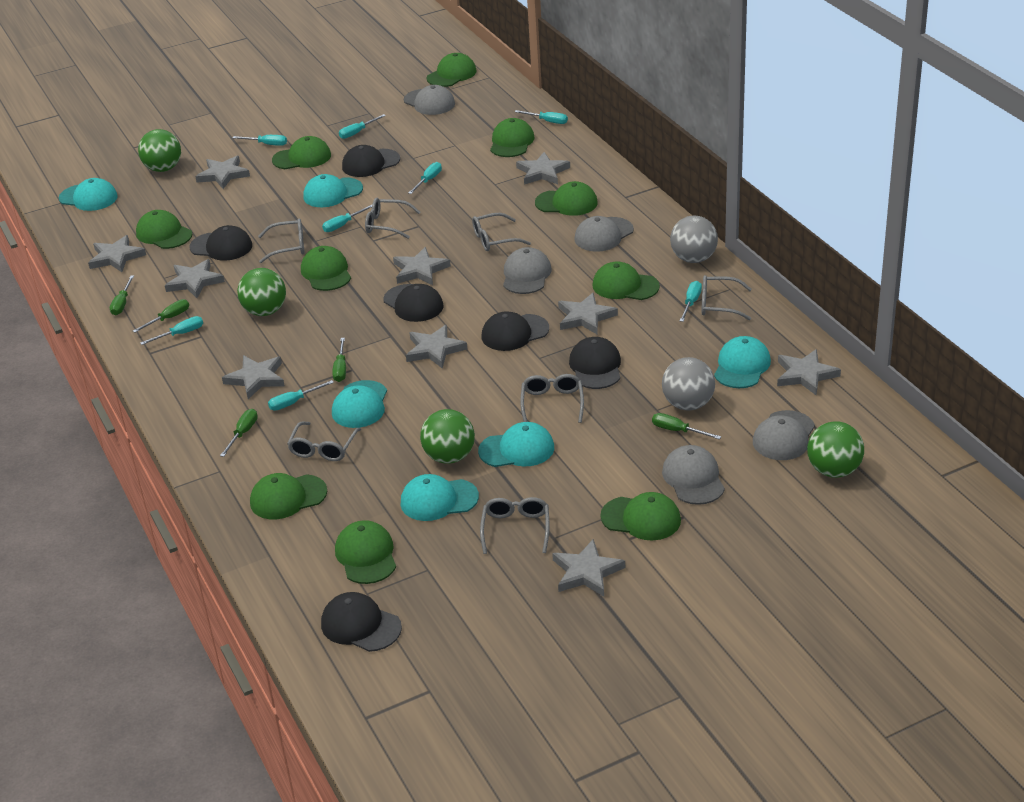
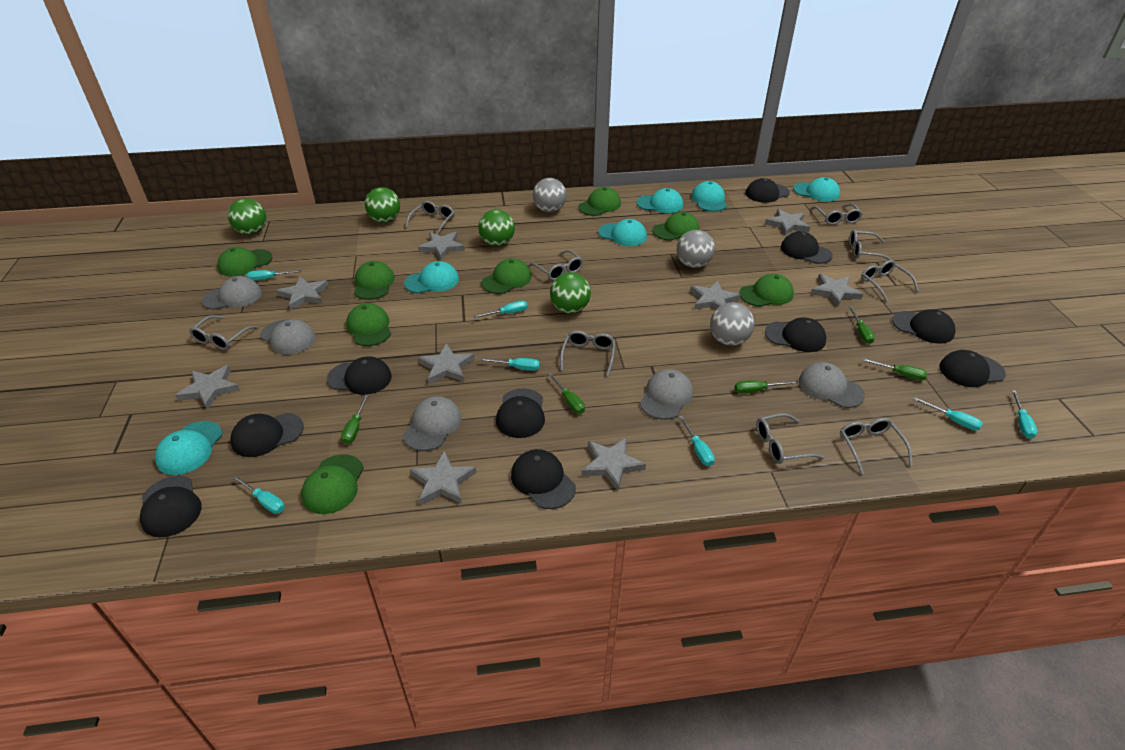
black cap: 6 -> 10
green cap: 10 -> 8
grey ball: 2 -> 3
grey glasses: 7 -> 9
grey star: 10 -> 9
turquoise screwdriver: 8 -> 7

